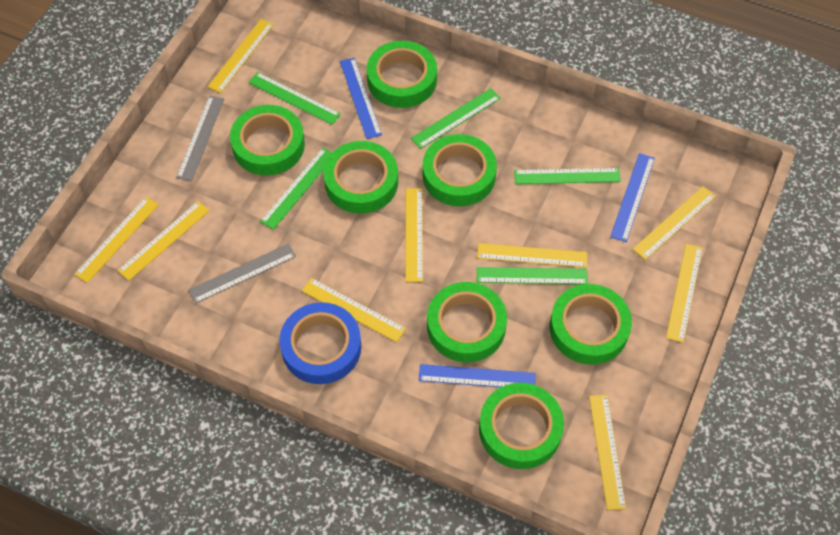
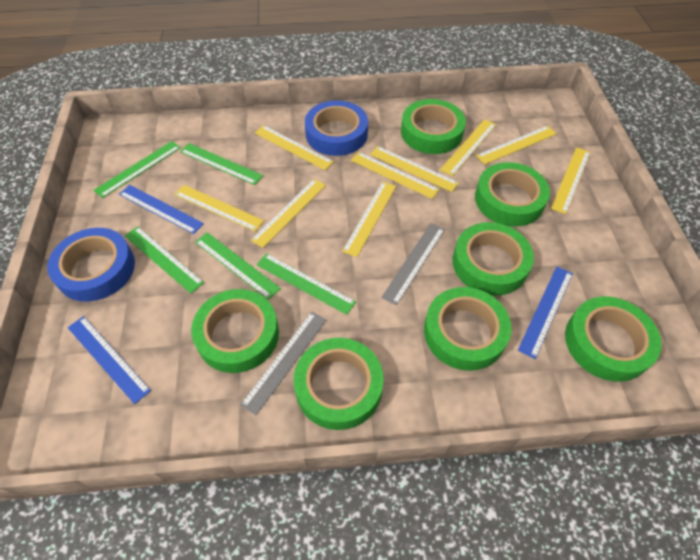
blue tape: 1 -> 2

